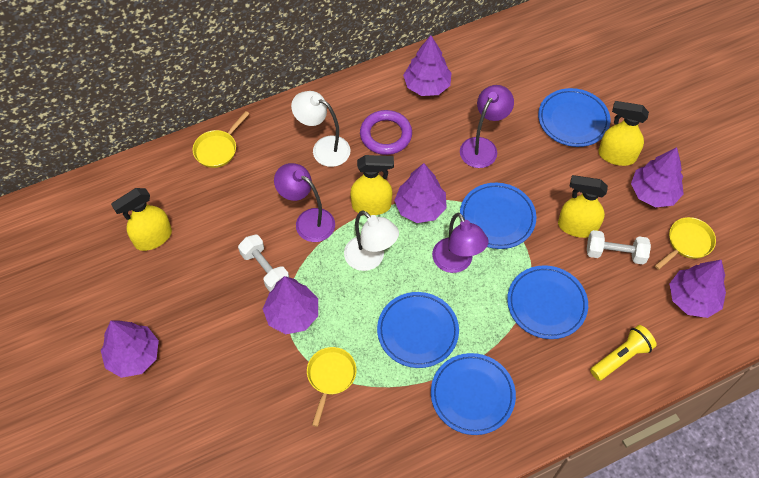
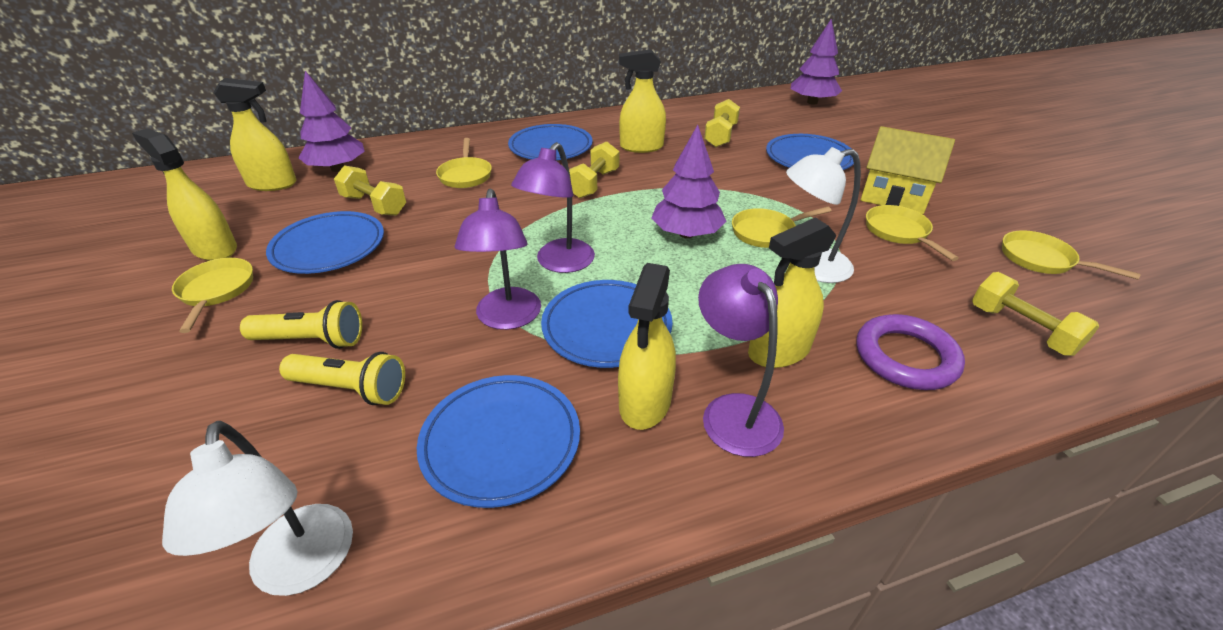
purple tree: 6 -> 3
white dumbbell: 2 -> 0
yellow dumbbell: 0 -> 4
yellow flashlight: 1 -> 2
yellow house: 0 -> 1
yellow pan: 3 -> 5
yellow spray bottle: 4 -> 5

